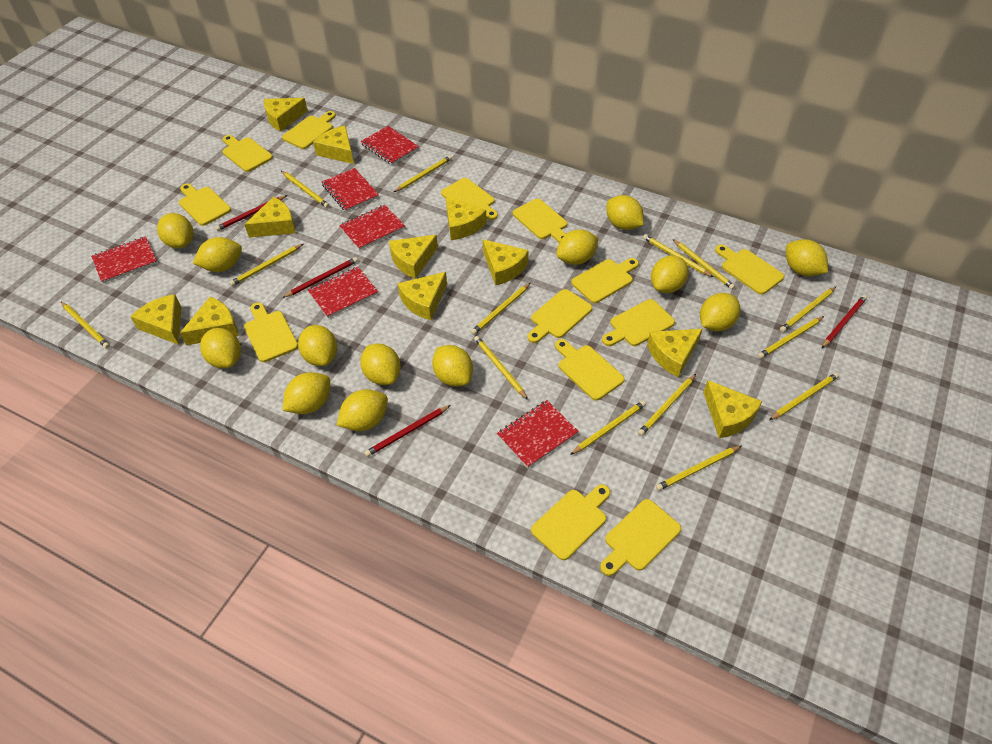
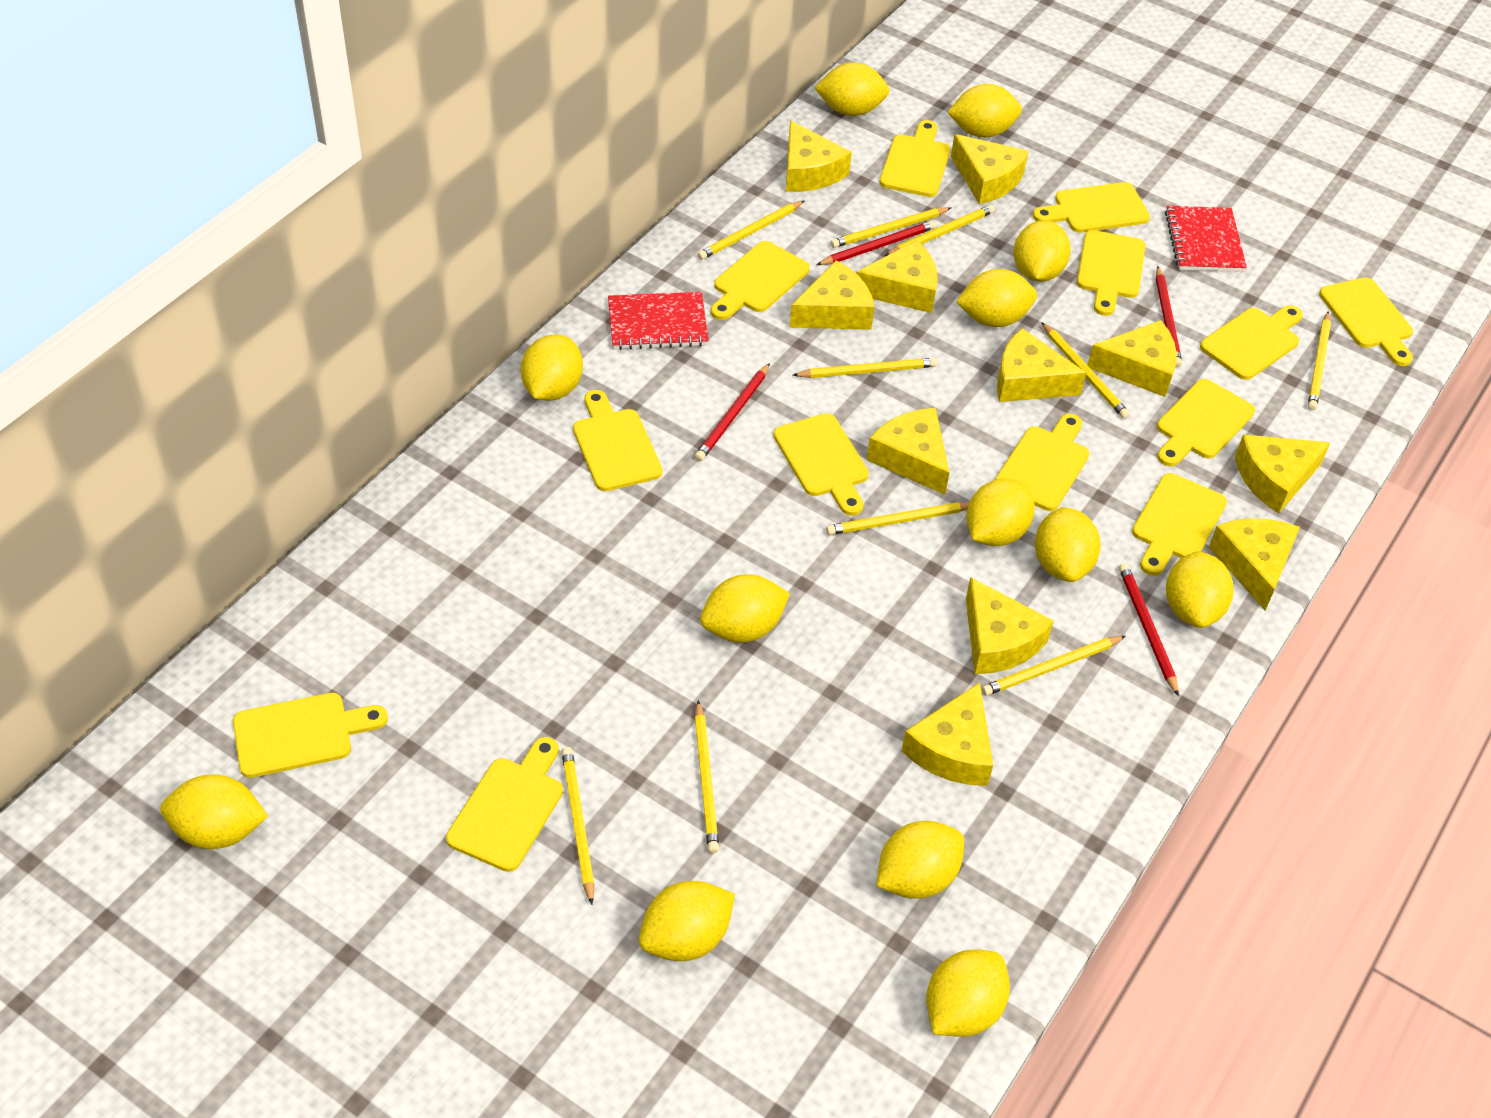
red notebook: 6 -> 2
yellow pencil: 14 -> 10

